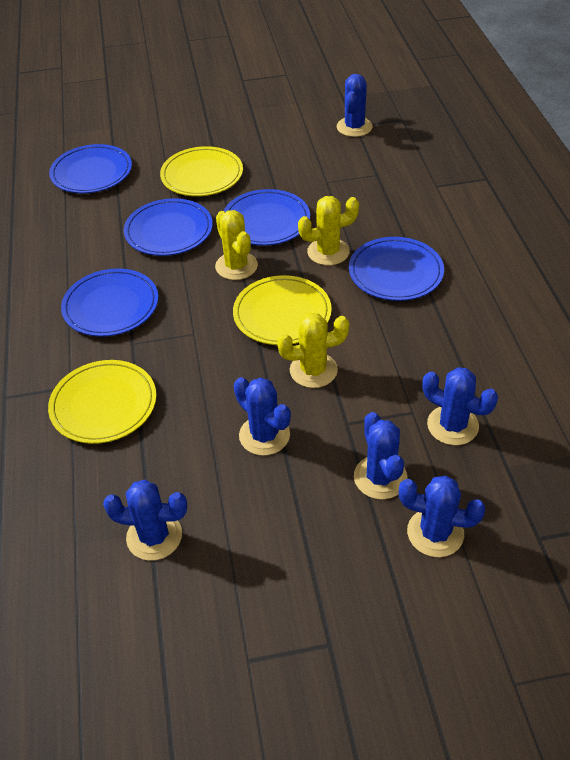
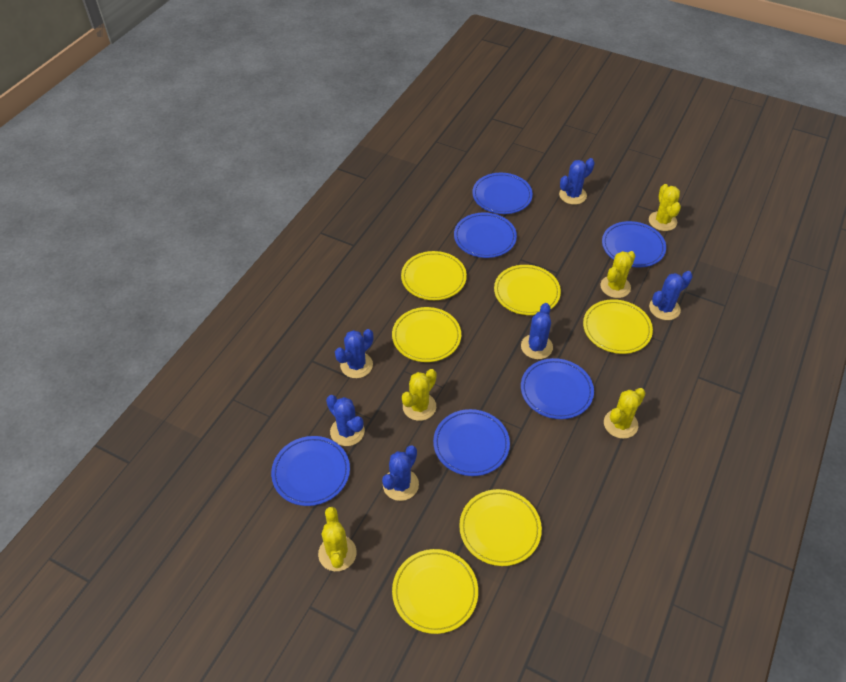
blue plate: 5 -> 6
yellow cactus: 3 -> 5
yellow plate: 3 -> 6

